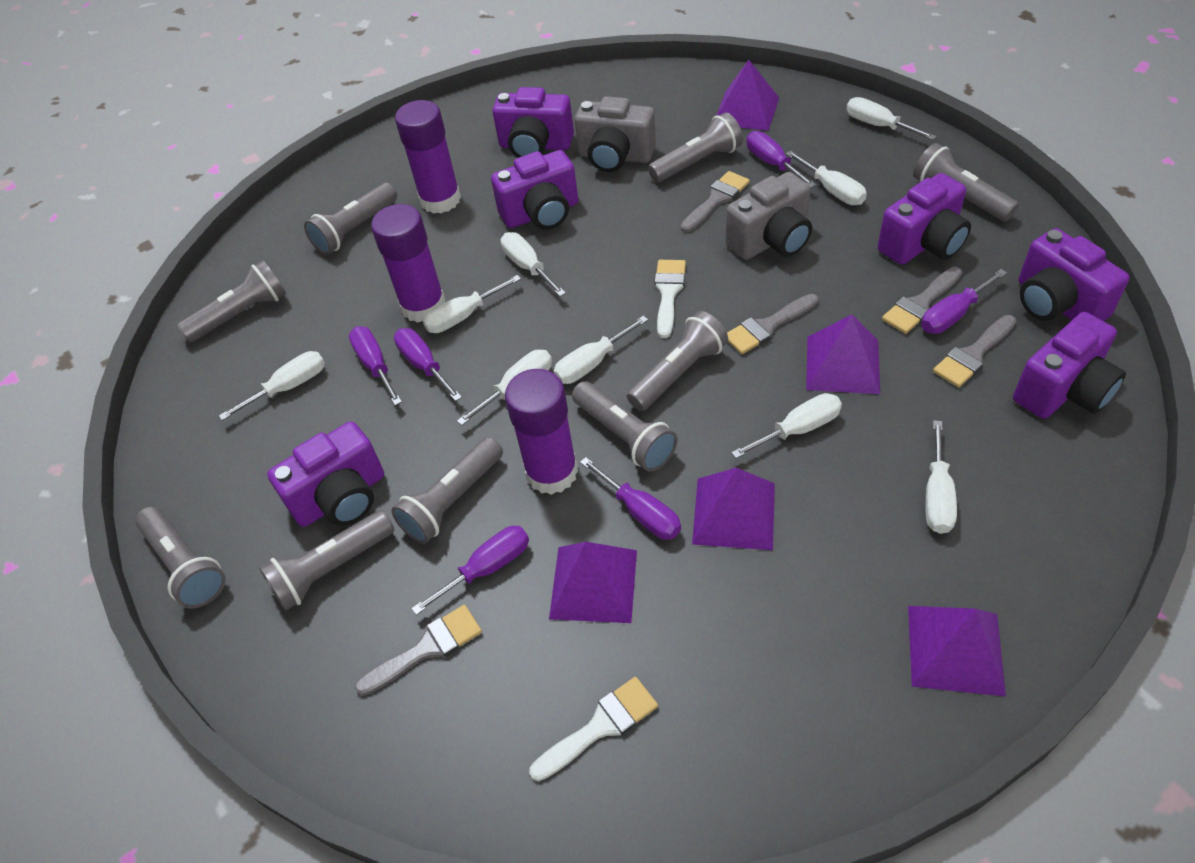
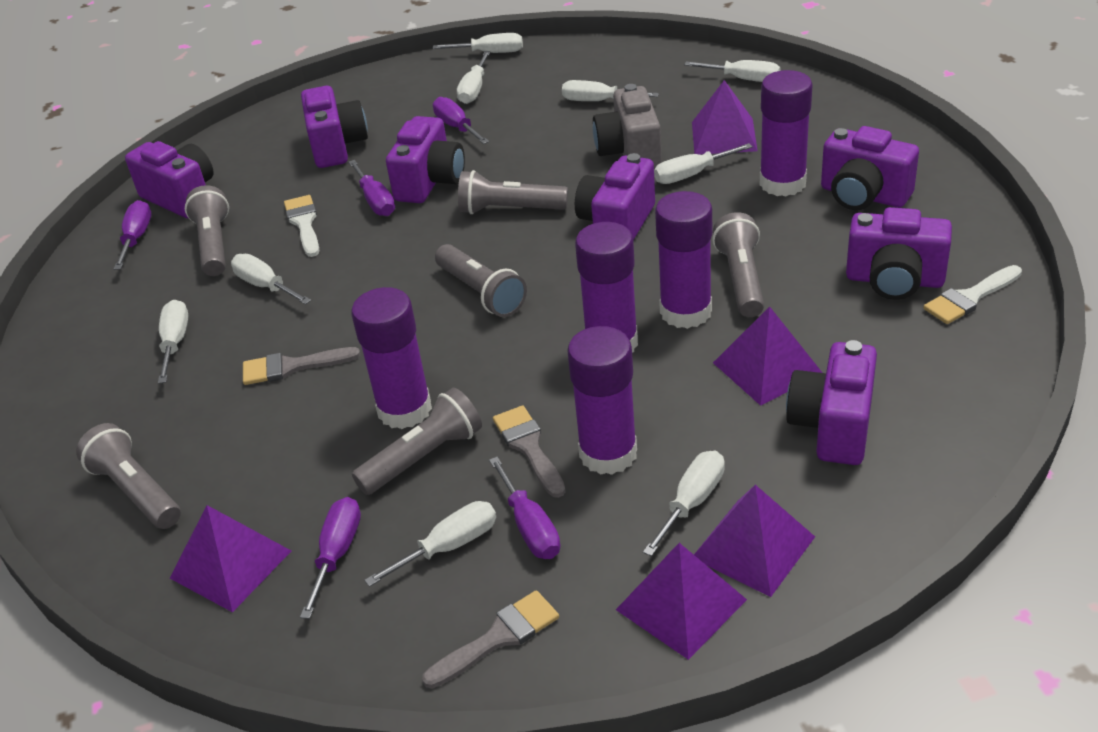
grey brush: 5 -> 3
grey camera: 2 -> 1
grey flashlight: 9 -> 6
purple camera: 6 -> 7
purple glue stick: 3 -> 5
purple screwdriver: 6 -> 5

